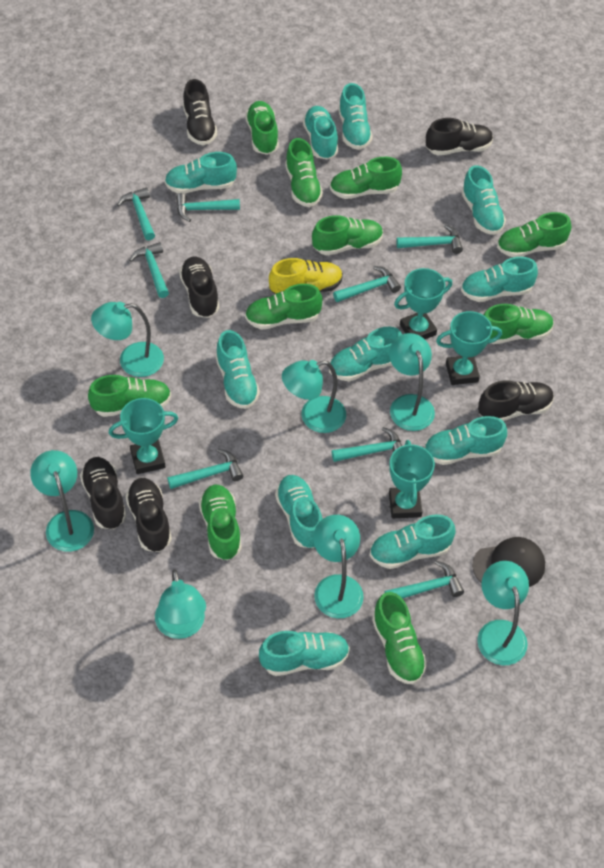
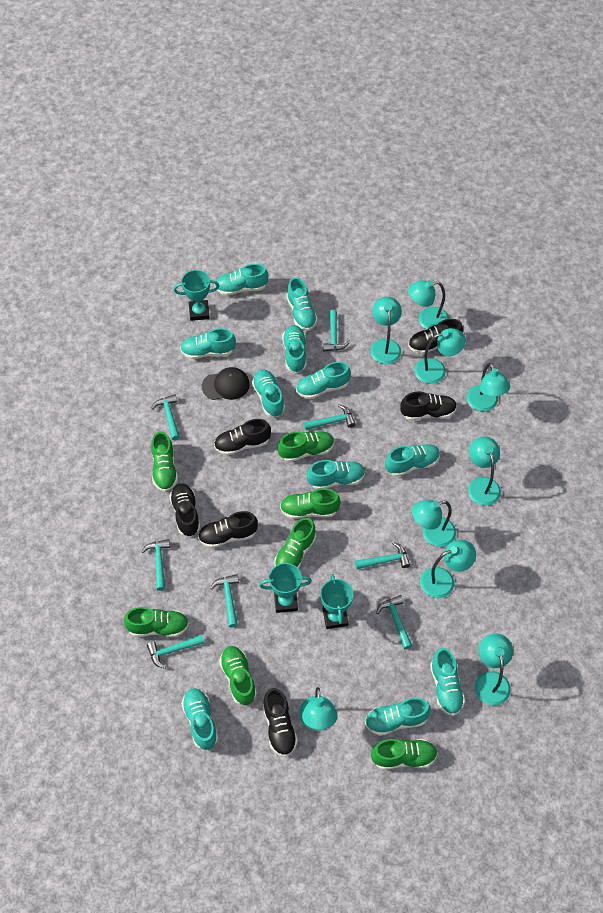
green shoe: 10 -> 7
turquoise lamp: 7 -> 9
turquoise trophy: 4 -> 3
yellow shoe: 1 -> 0

